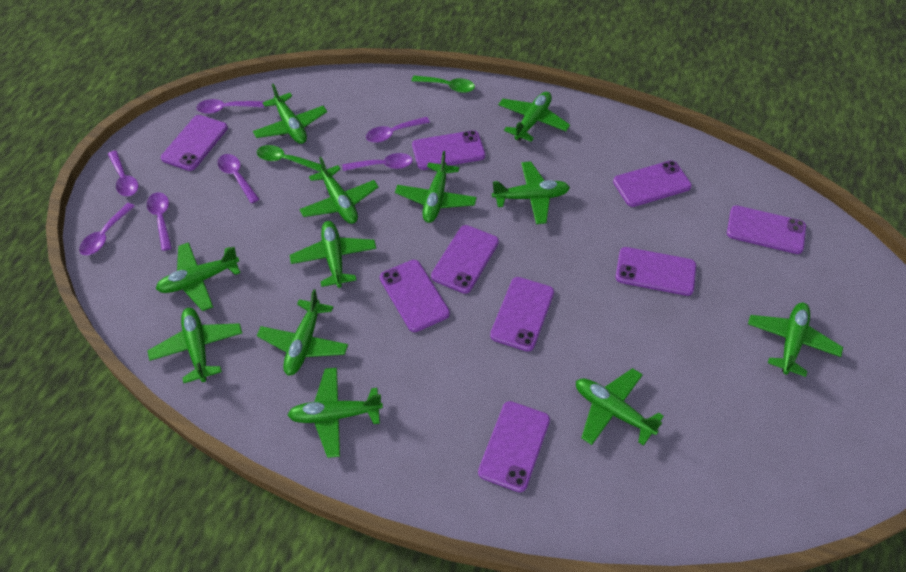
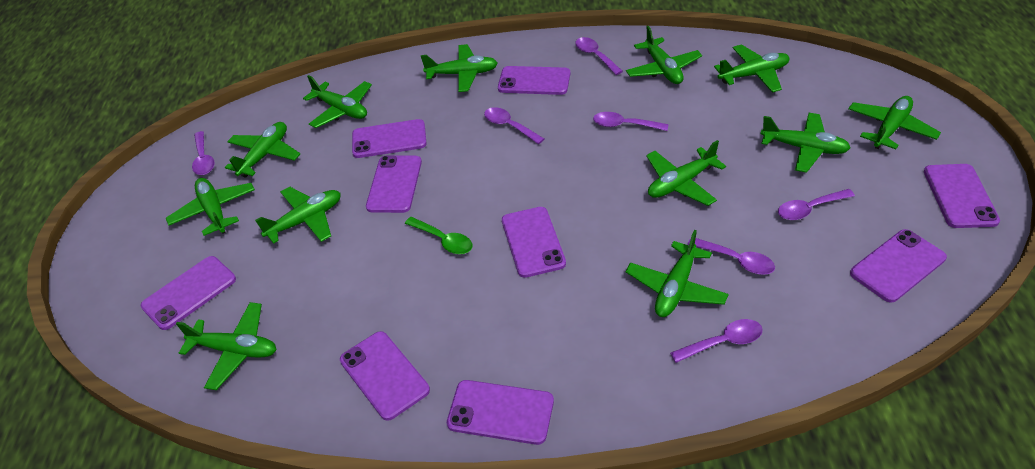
green spoon: 2 -> 1

